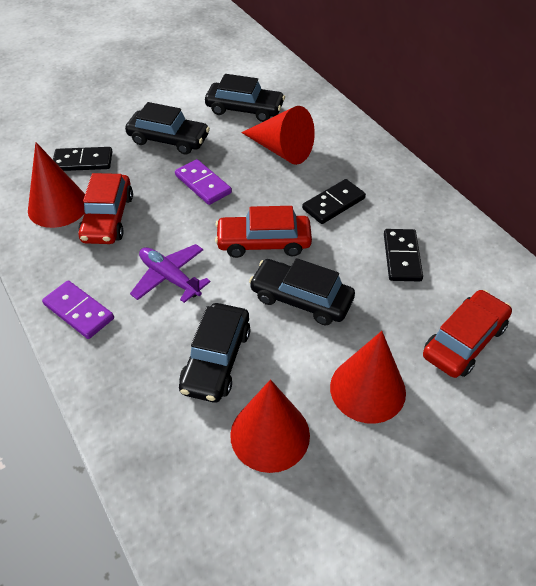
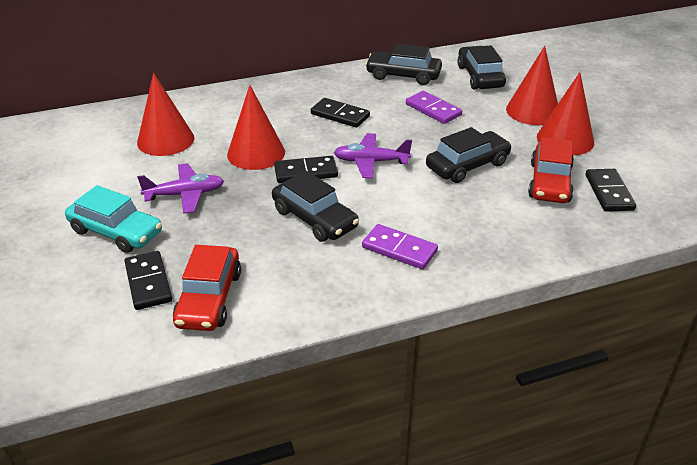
black domino: 3 -> 4
purple plane: 1 -> 2
red car: 3 -> 2
turquoise car: 0 -> 1

